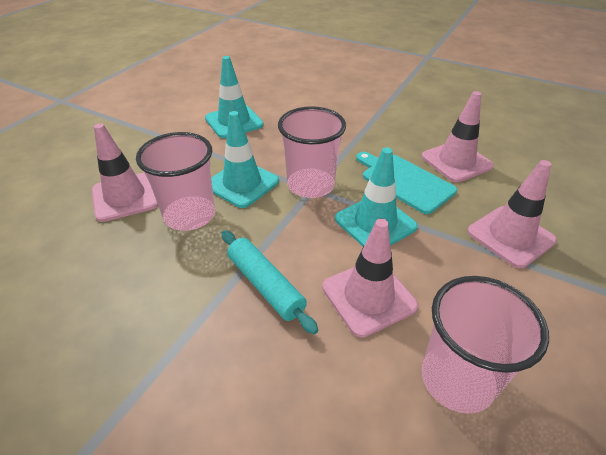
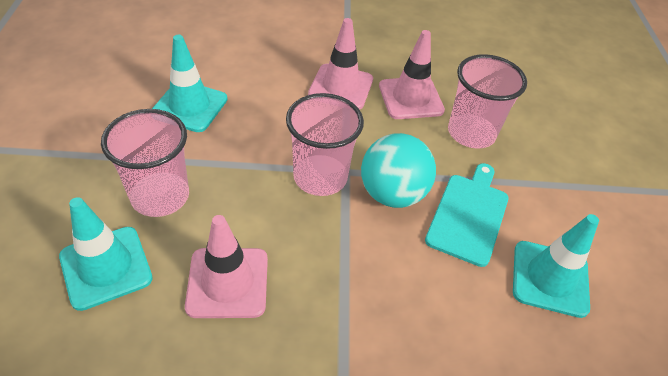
pink traffic cone: 4 -> 3
turquoise ball: 0 -> 1
turquoise rolling pin: 1 -> 0

